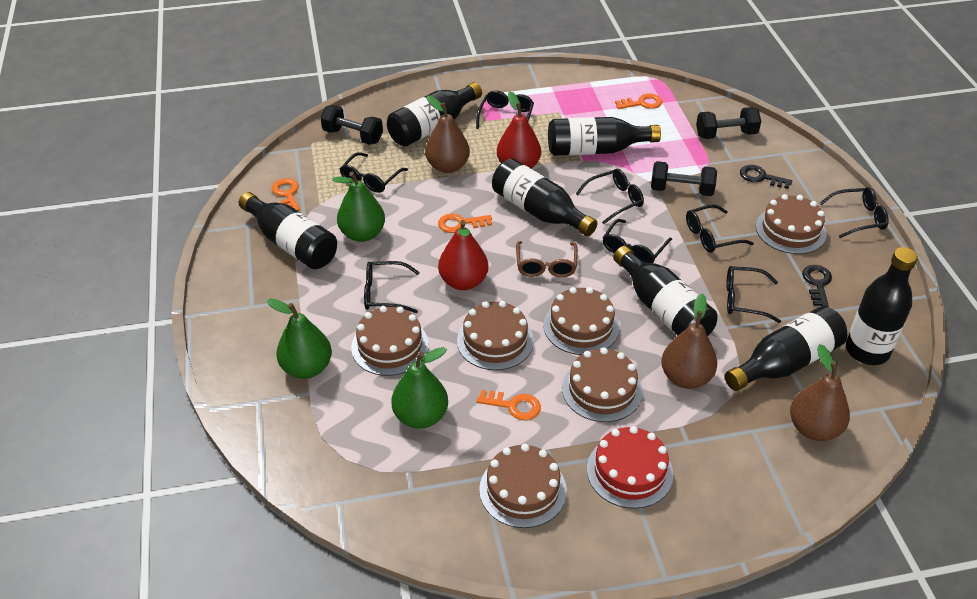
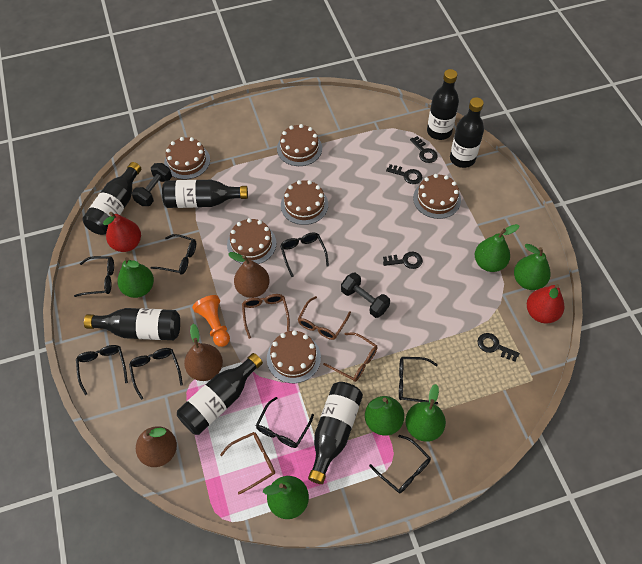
black dumbbell: 3 -> 2
black key: 2 -> 4
brown glasses: 1 -> 4
green pear: 3 -> 6
orange key: 4 -> 0
orange pawn: 0 -> 1
red cake: 1 -> 0

